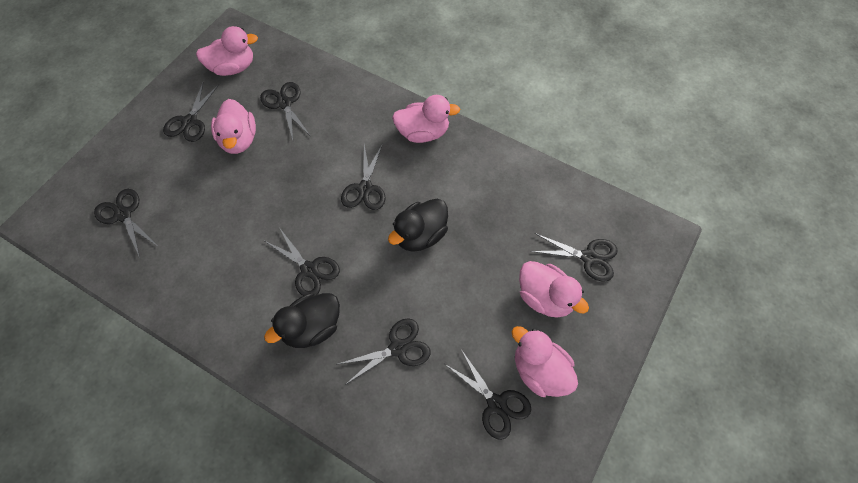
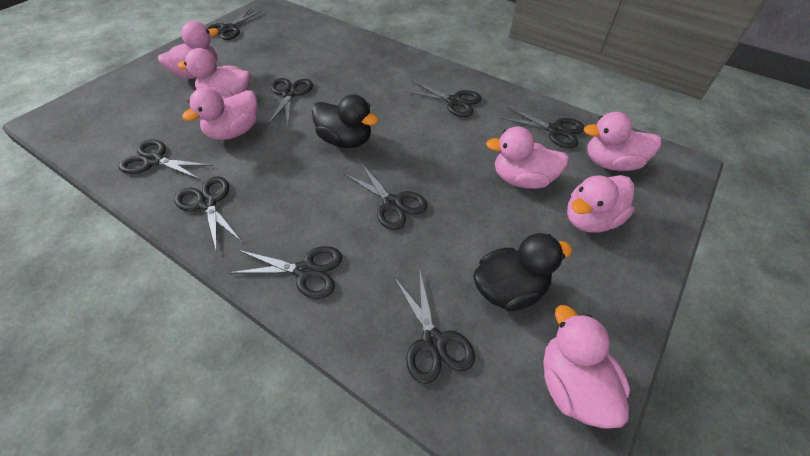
black scissors: 8 -> 9
pink duck: 5 -> 7

